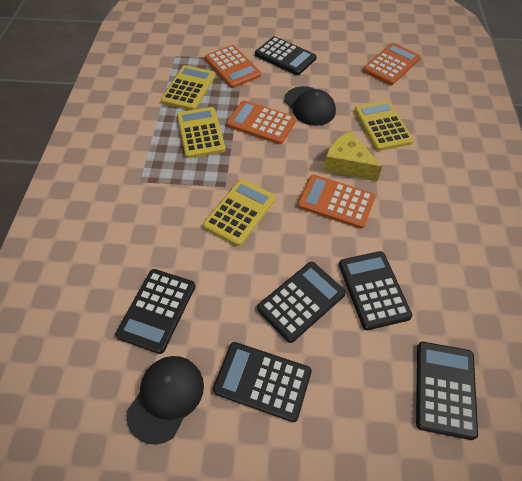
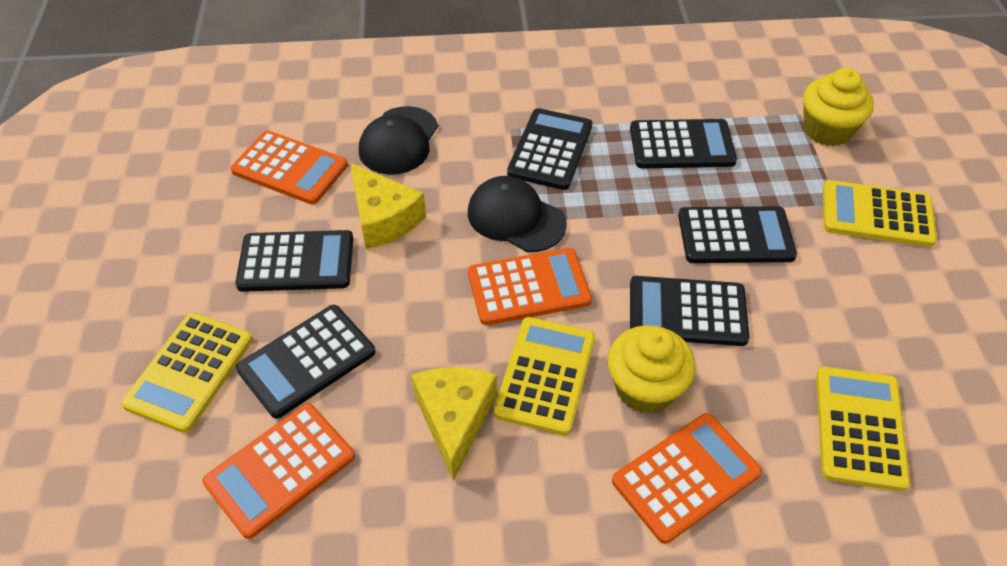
yellow cheese: 1 -> 2
yellow cupcake: 0 -> 2

